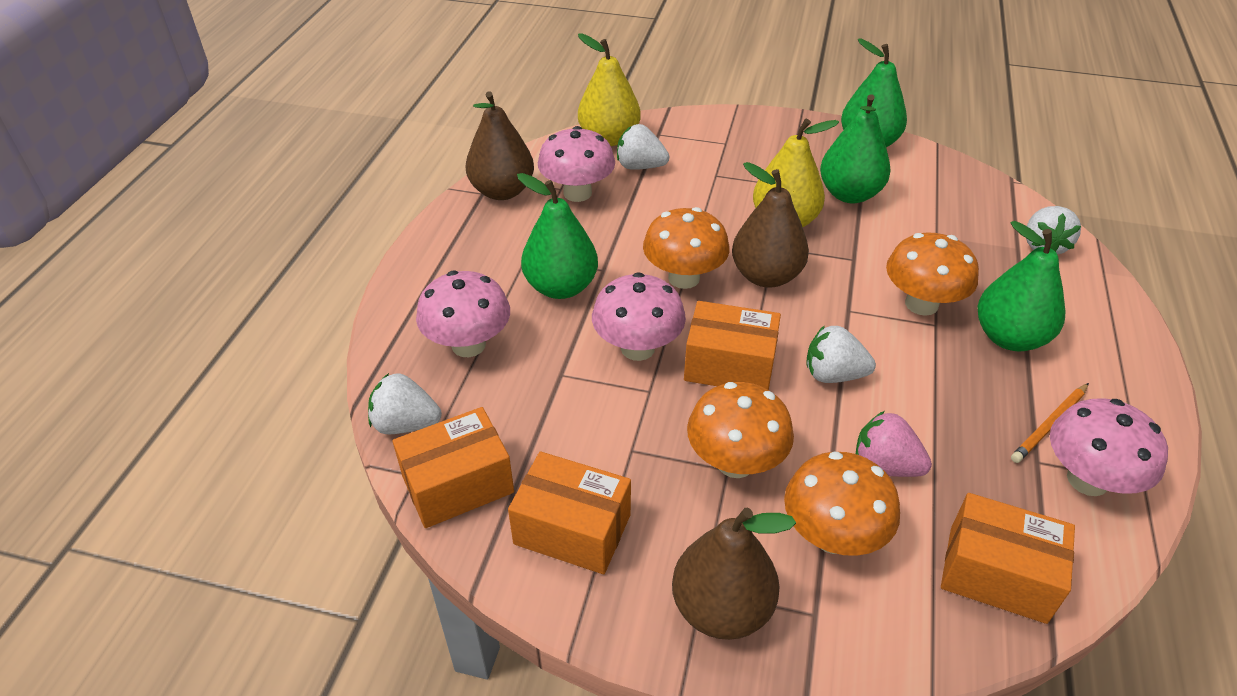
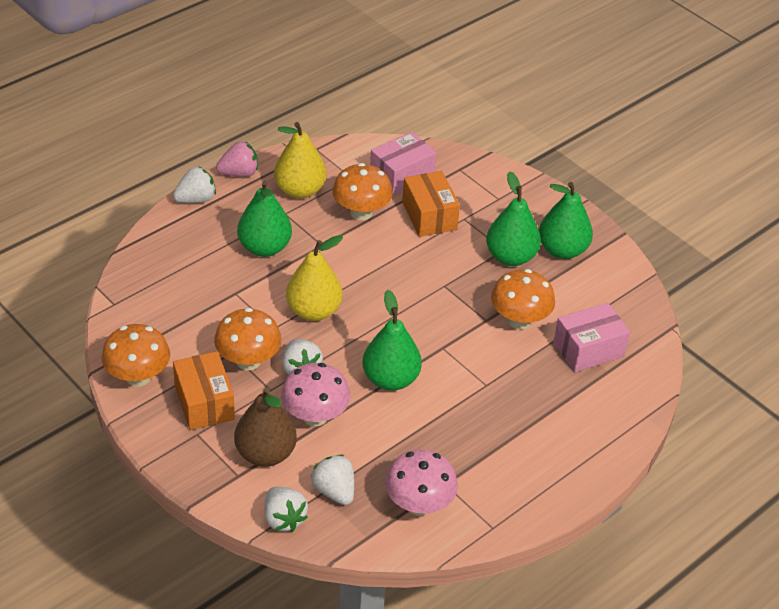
brown pear: 3 -> 1
orange box: 4 -> 2
orange pencil: 1 -> 0
pink box: 0 -> 2
pink mushroom: 4 -> 2

